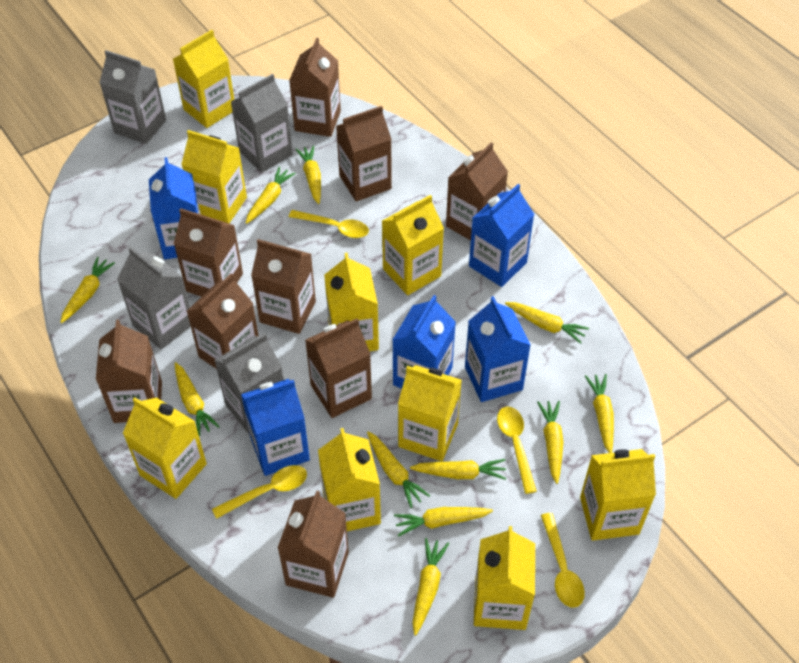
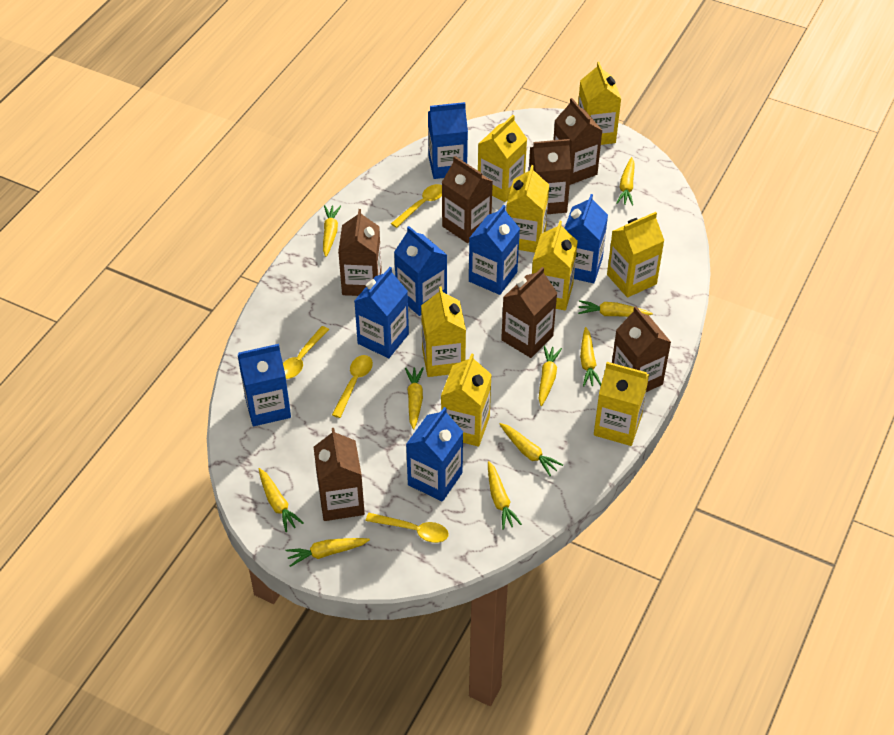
blue carton: 5 -> 7
brown carton: 9 -> 7
grey carton: 4 -> 0
yellow carrot: 11 -> 10
yellow carton: 9 -> 8

